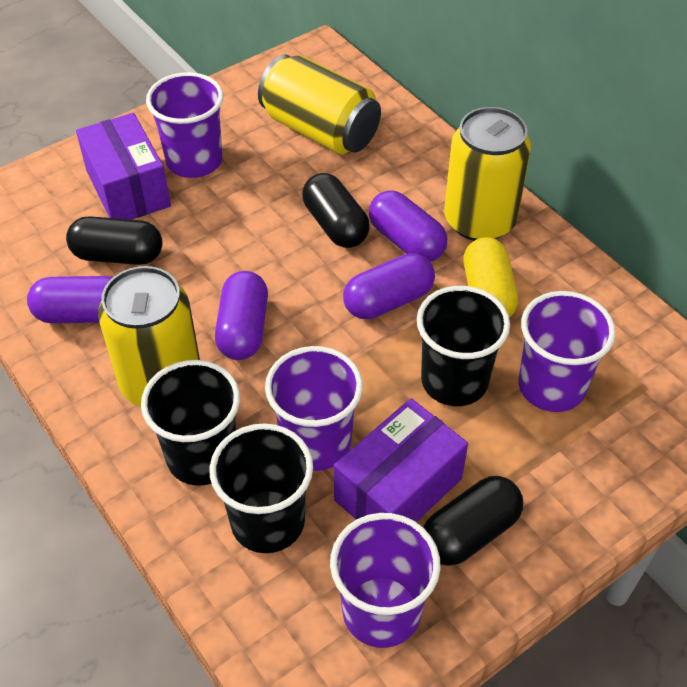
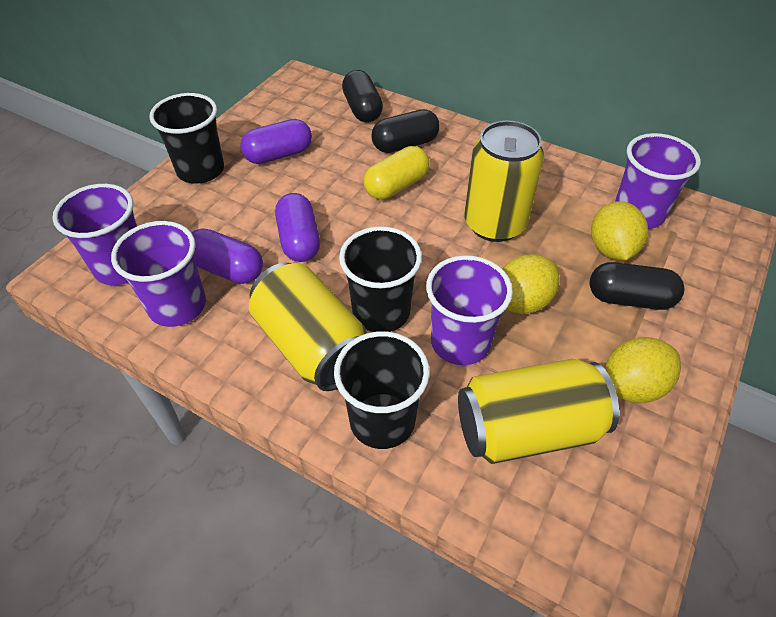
purple box: 2 -> 0
purple capsule: 4 -> 3
yellow lemon: 0 -> 3

